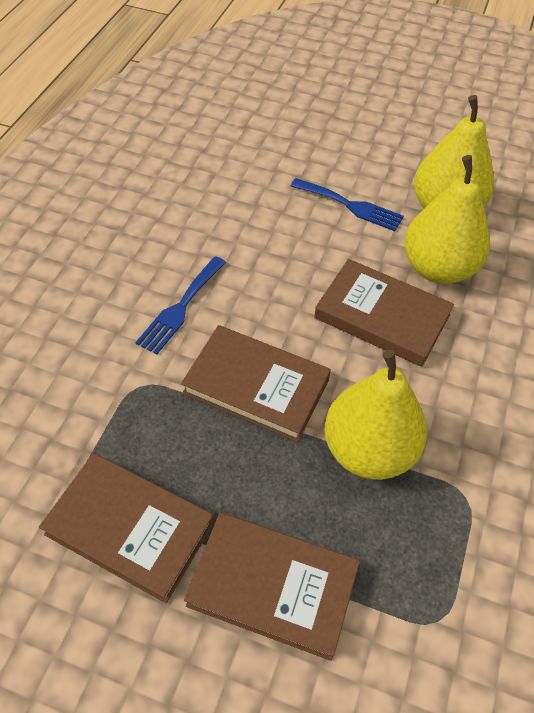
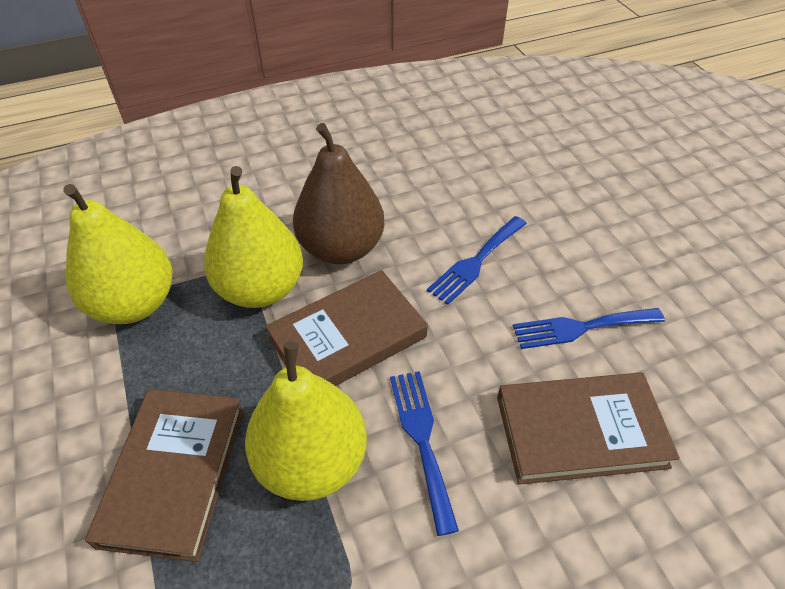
blue fork: 2 -> 3
brown book: 4 -> 3
brown pear: 0 -> 1

